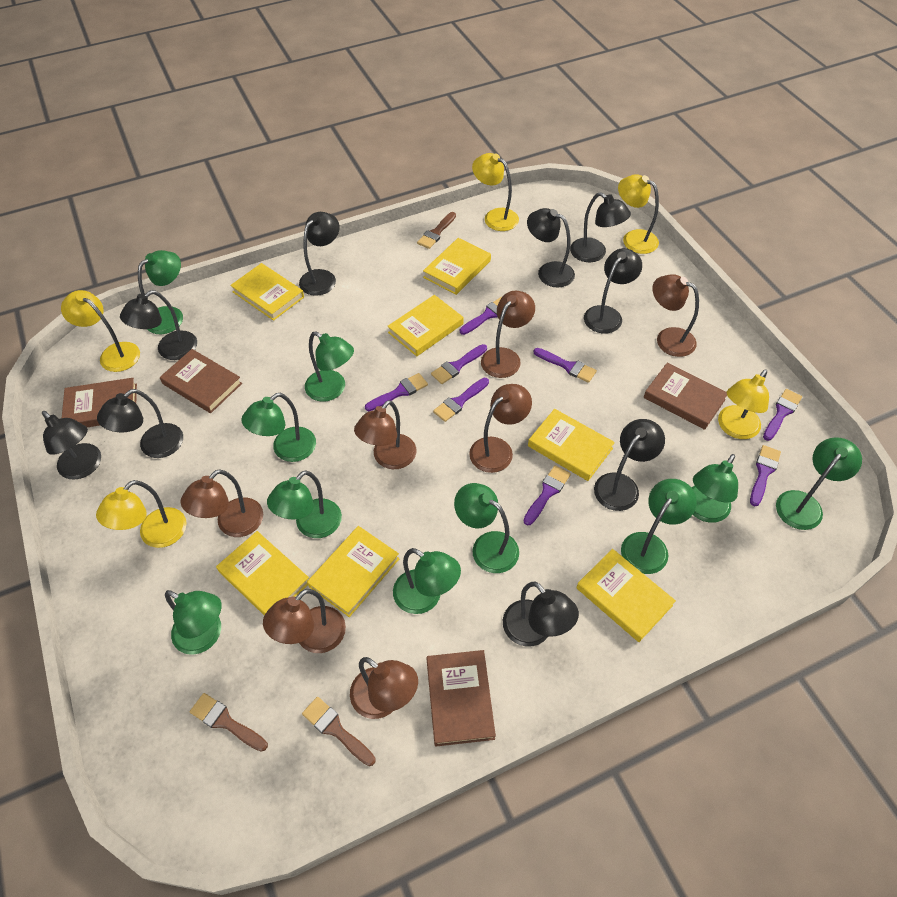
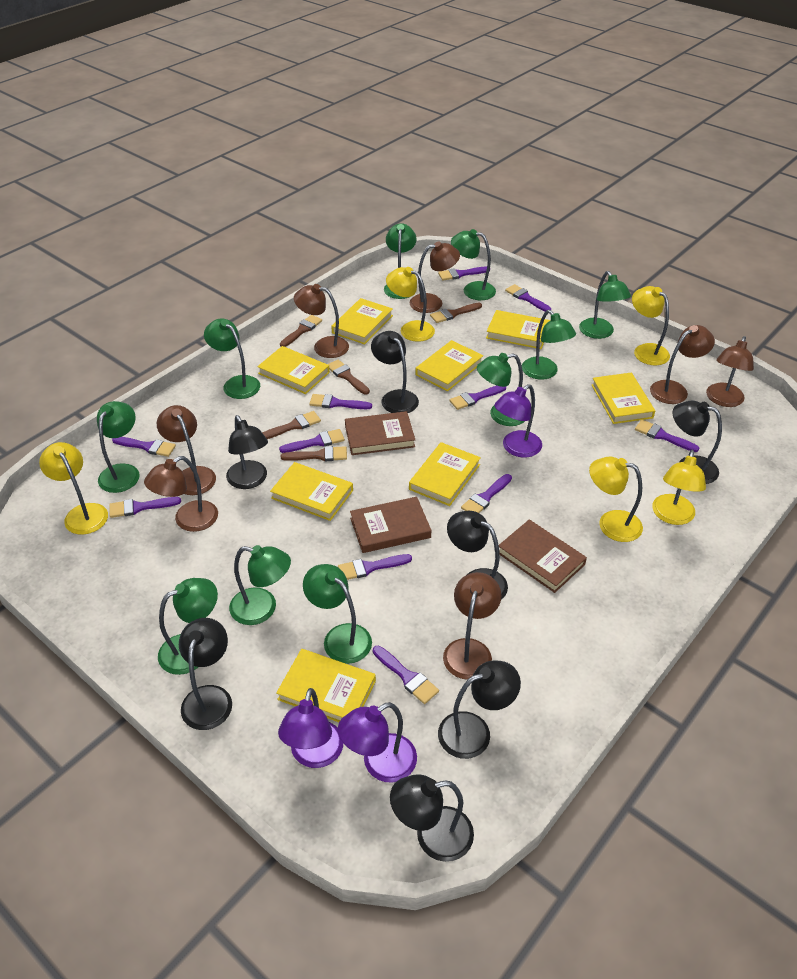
black lamp: 9 -> 7
brown book: 4 -> 3
brown brush: 3 -> 5
purple brush: 8 -> 11
purple lamp: 0 -> 3
yellow book: 7 -> 8

